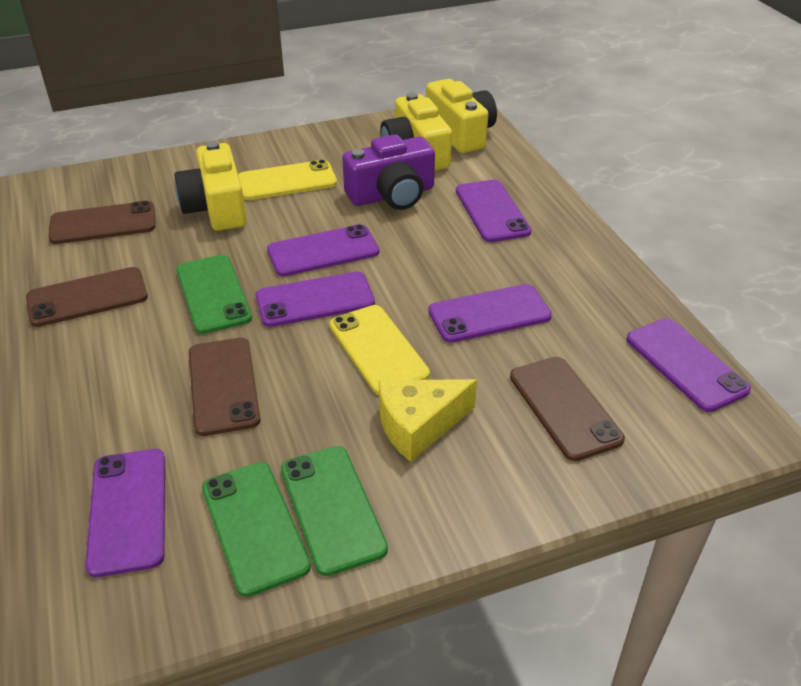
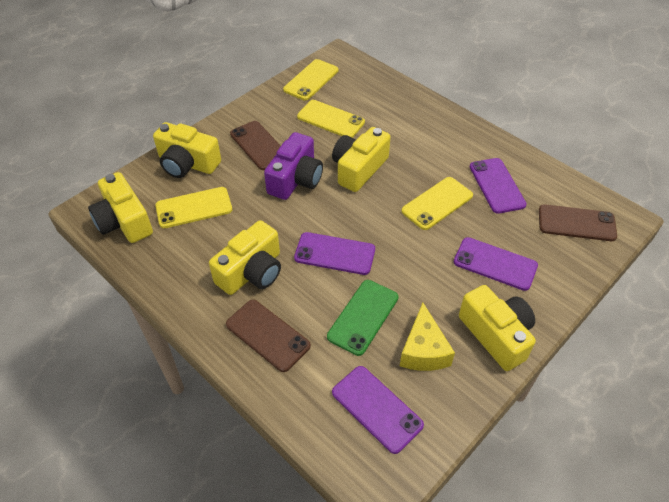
brown phone: 4 -> 3
green phone: 3 -> 1
purple phone: 6 -> 4
yellow camera: 3 -> 5
yellow phone: 2 -> 4

